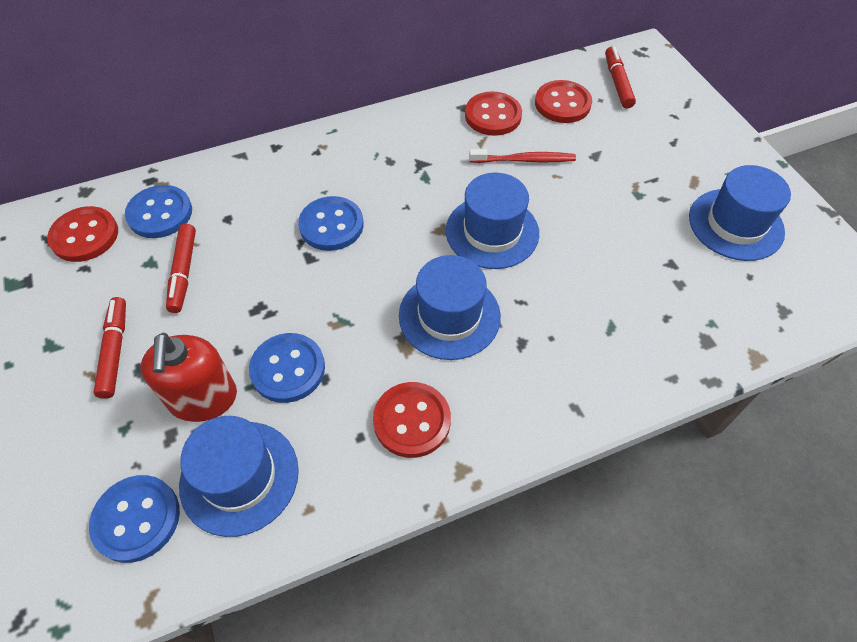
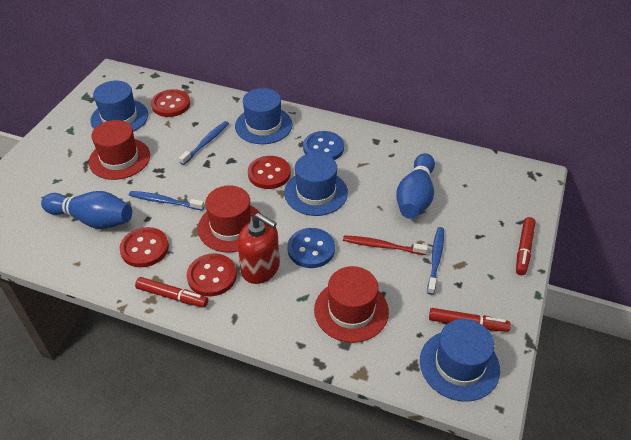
blue bowling pin: 0 -> 2
blue button: 4 -> 2
blue toothbrush: 0 -> 3
red hat: 0 -> 3

